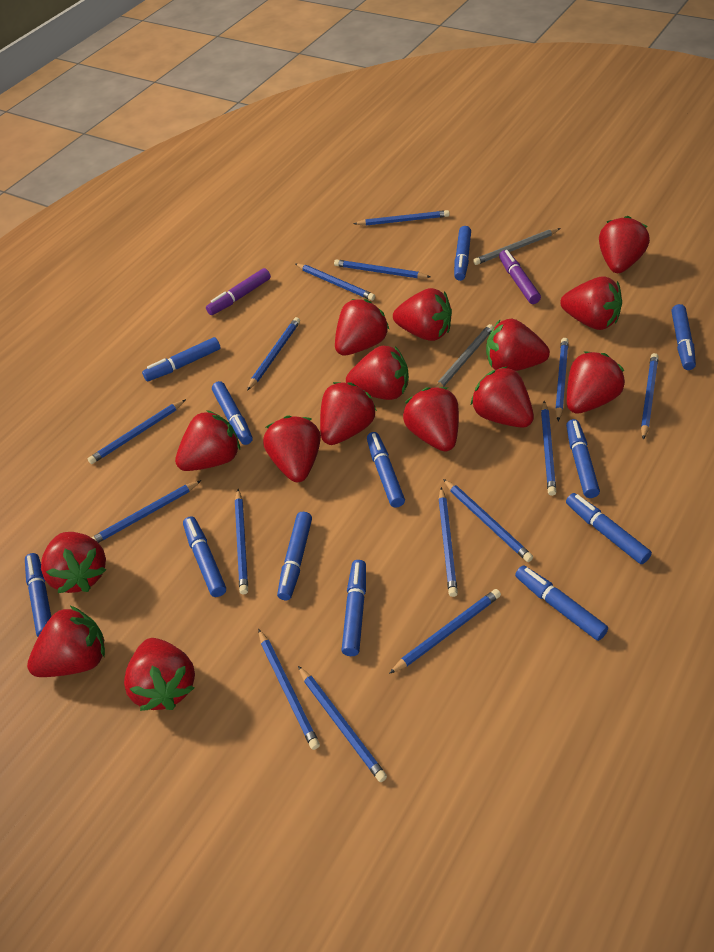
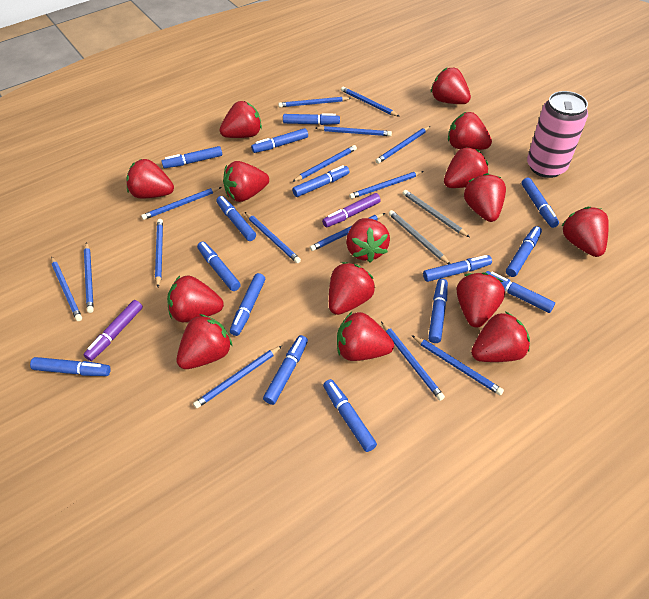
blue marker: 12 -> 15
pink can: 0 -> 1

